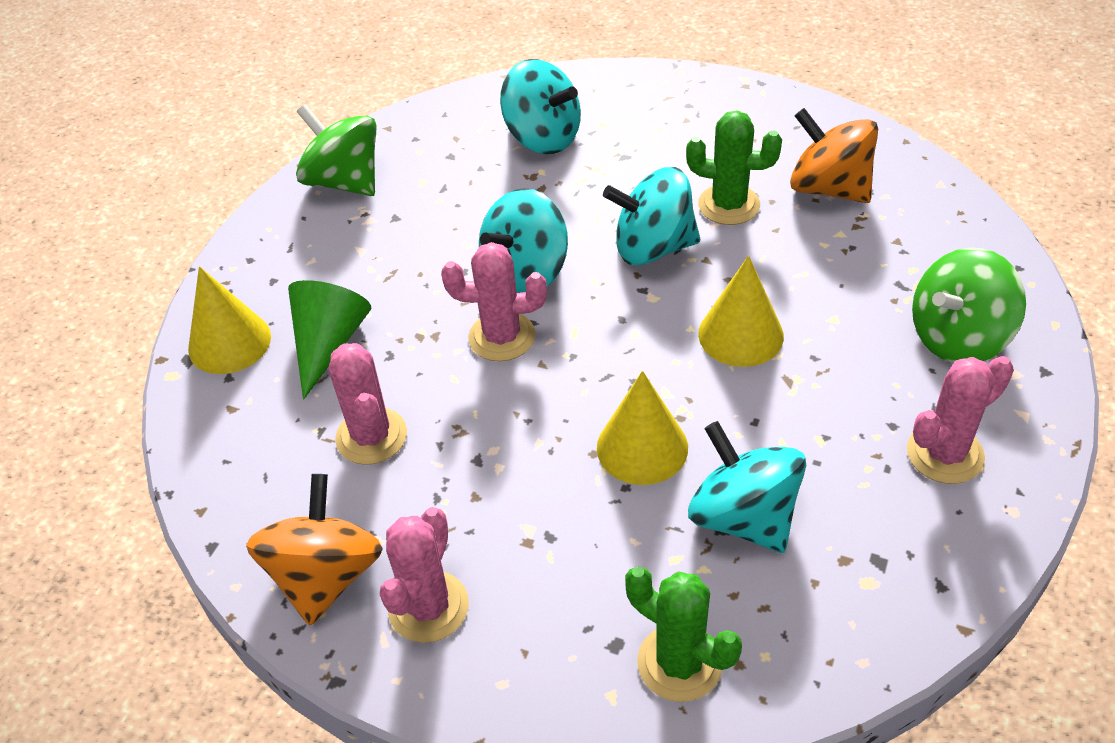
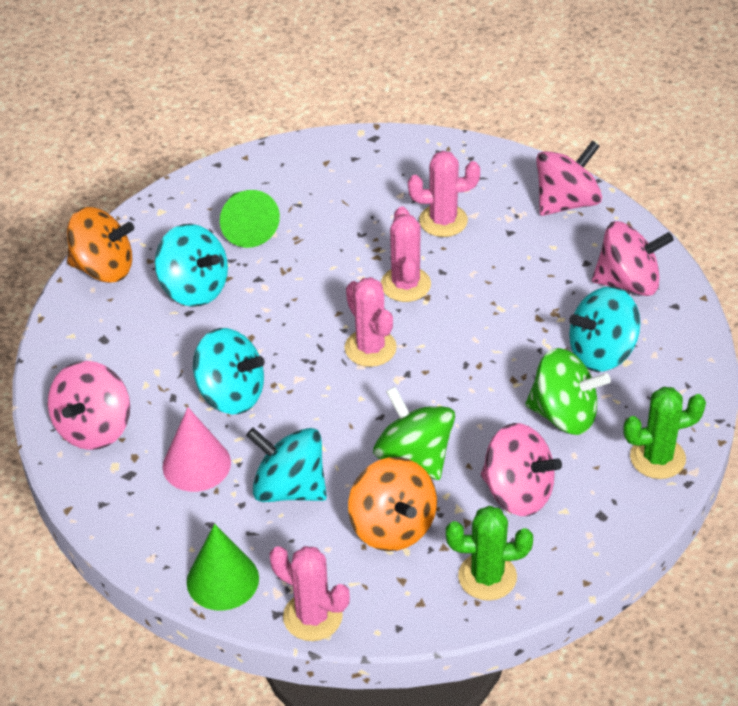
green cone: 1 -> 2
pink cone: 0 -> 1
pink spinning top: 0 -> 4
yellow cone: 3 -> 0

